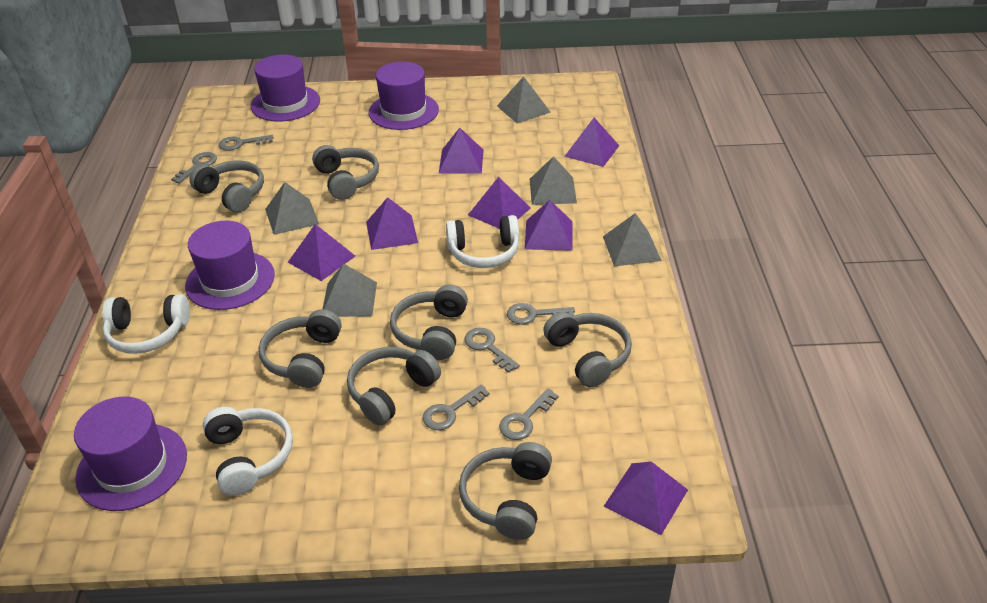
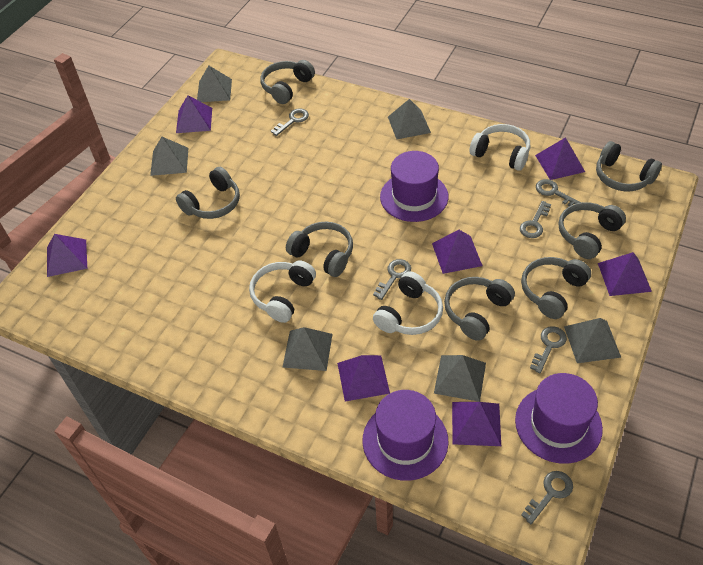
grey pyramid: 5 -> 6
purple hat: 4 -> 3

